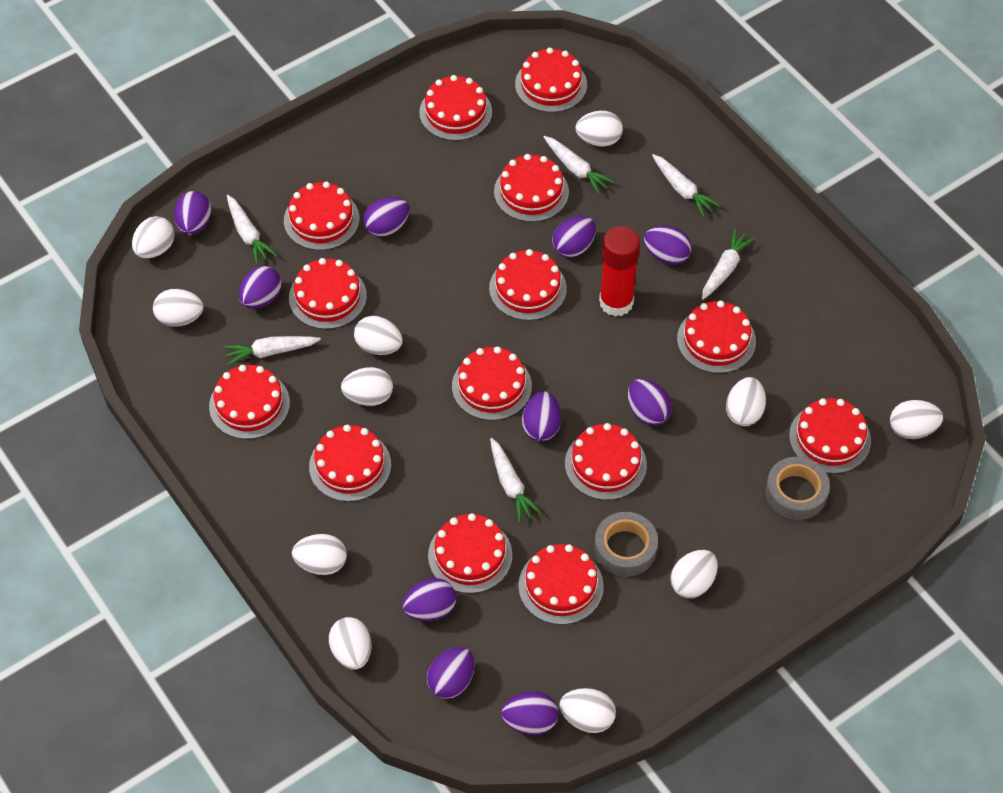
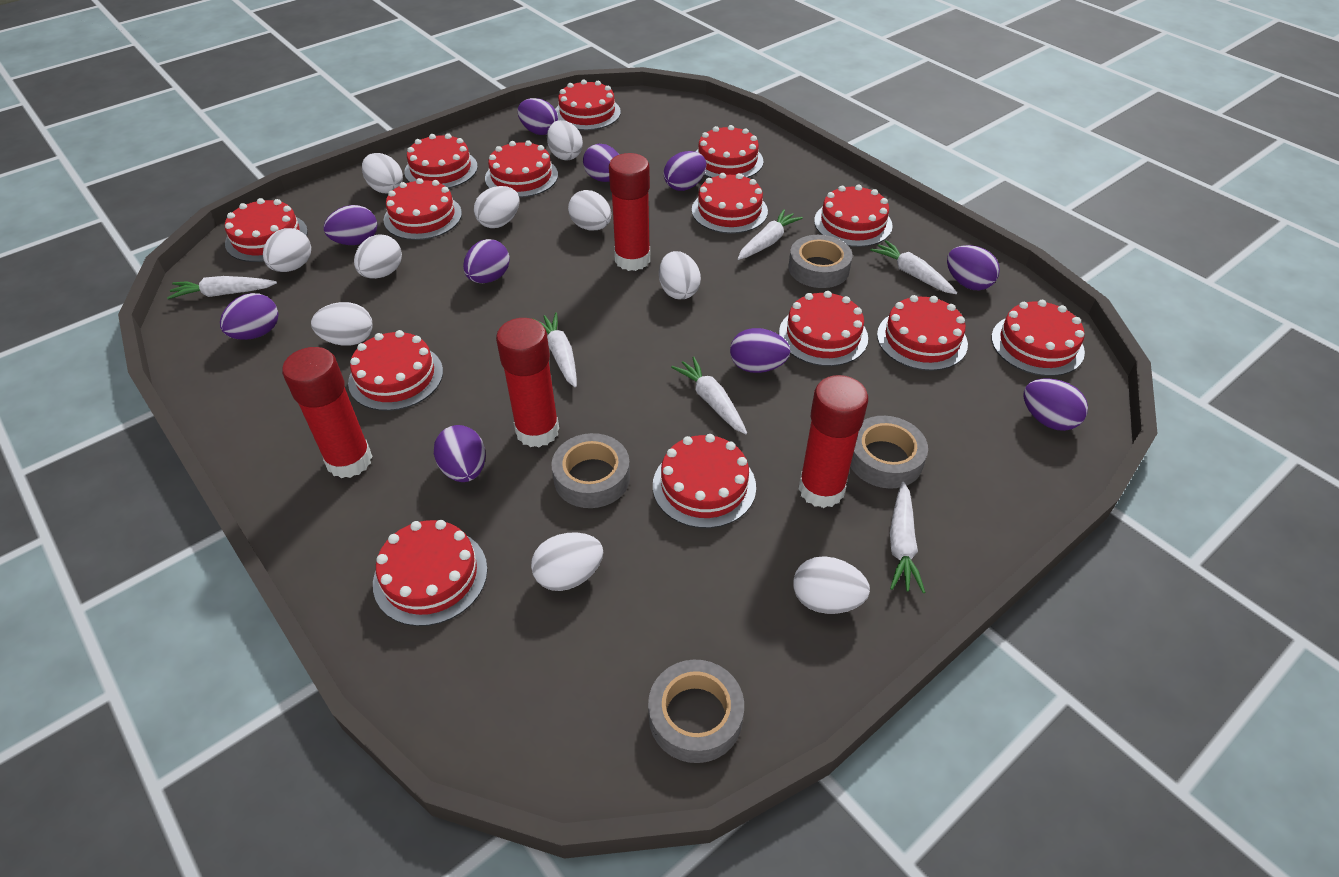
grey tape: 2 -> 4
red glue stick: 1 -> 4
white egg: 11 -> 10

